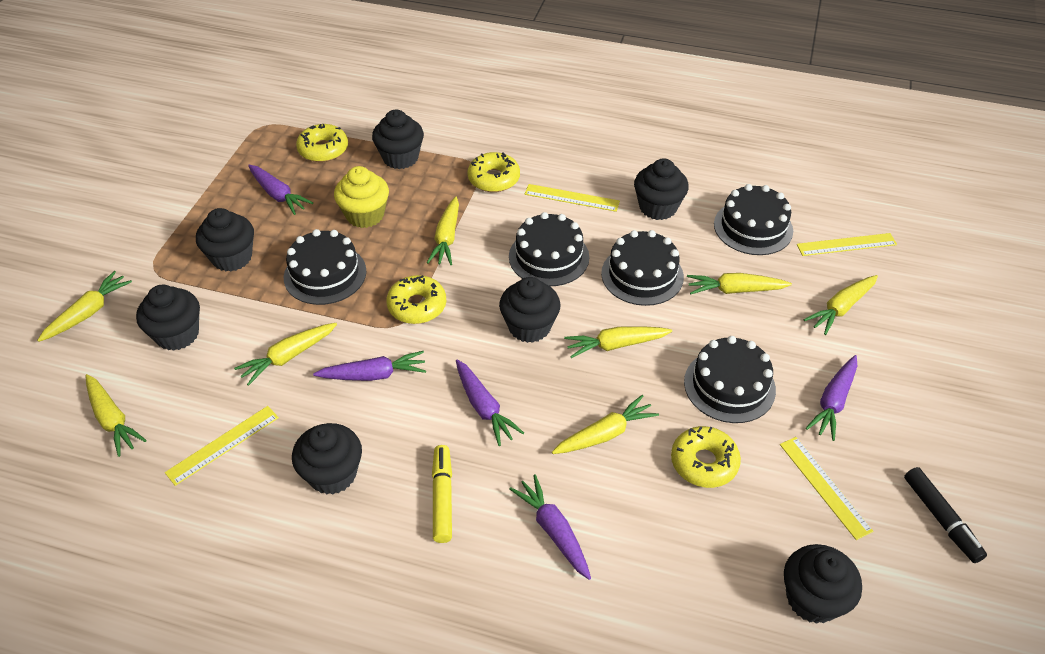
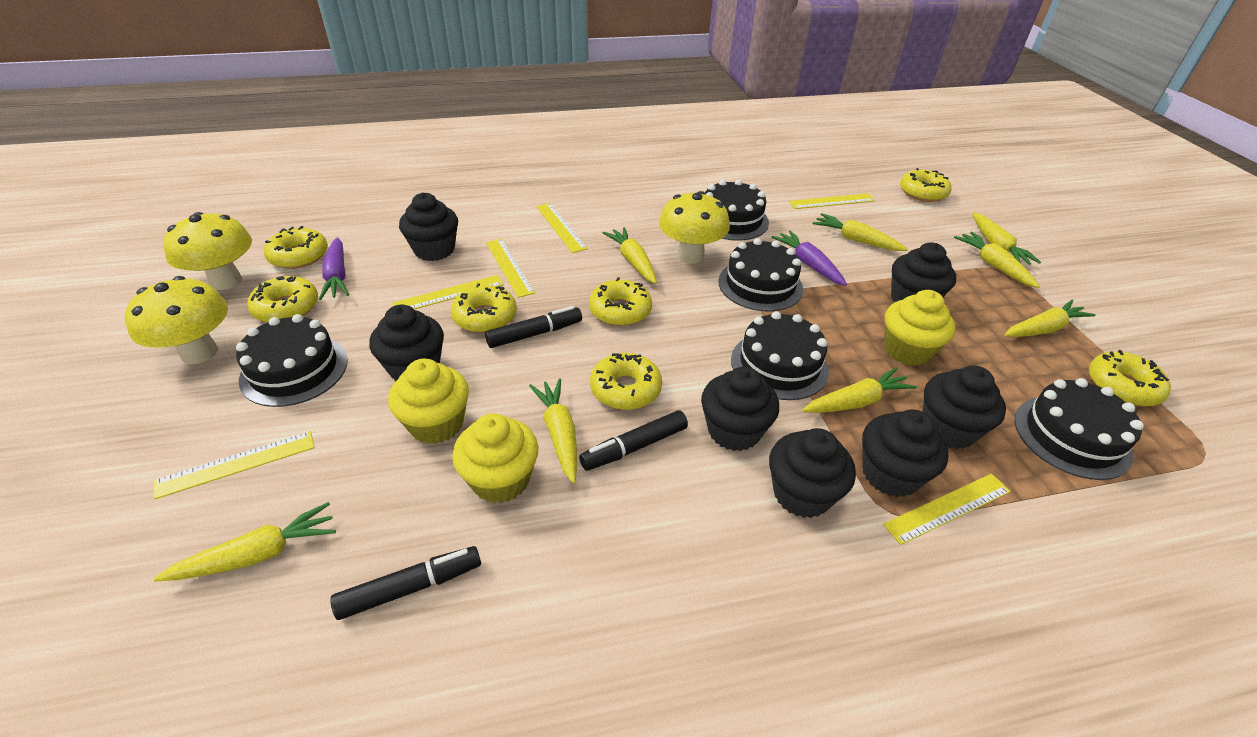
black marker: 1 -> 3
purple carrot: 5 -> 2
yellow cupcake: 1 -> 3
yellow donut: 4 -> 7
yellow marker: 1 -> 0
yellow mushroom: 0 -> 3
yellow ruler: 4 -> 6

